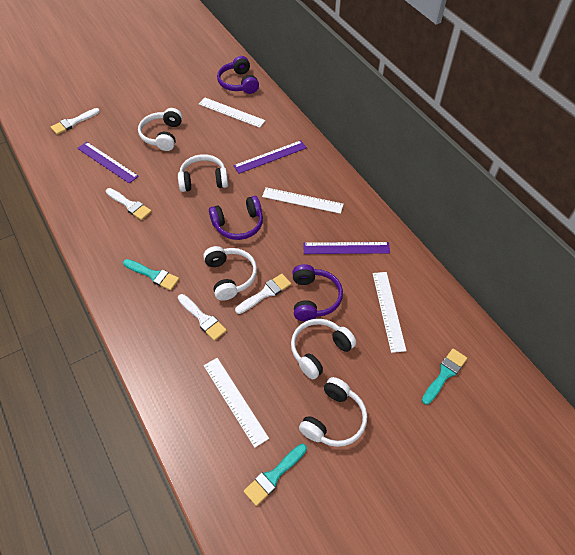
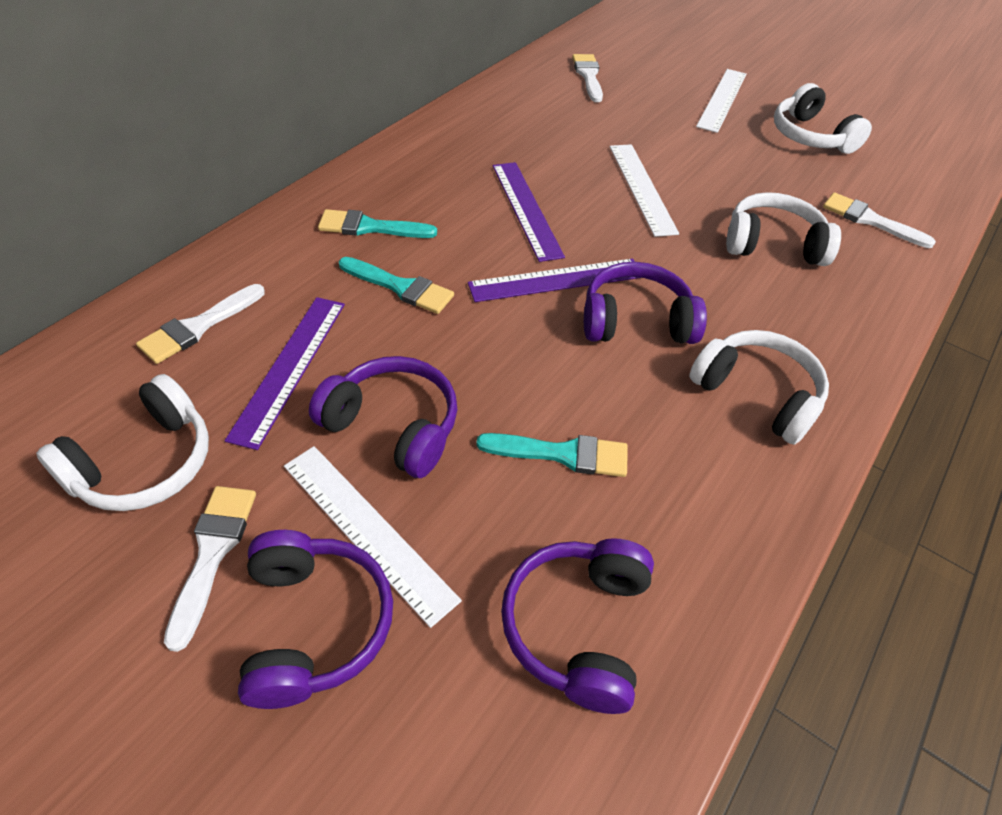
purple headphones: 3 -> 4
white headphones: 5 -> 4
white ruler: 4 -> 3

